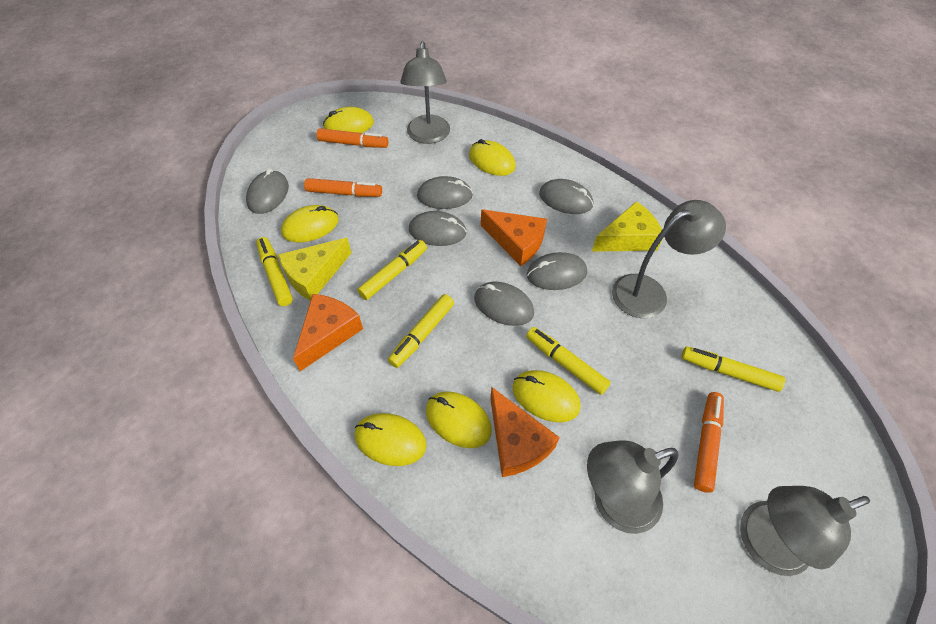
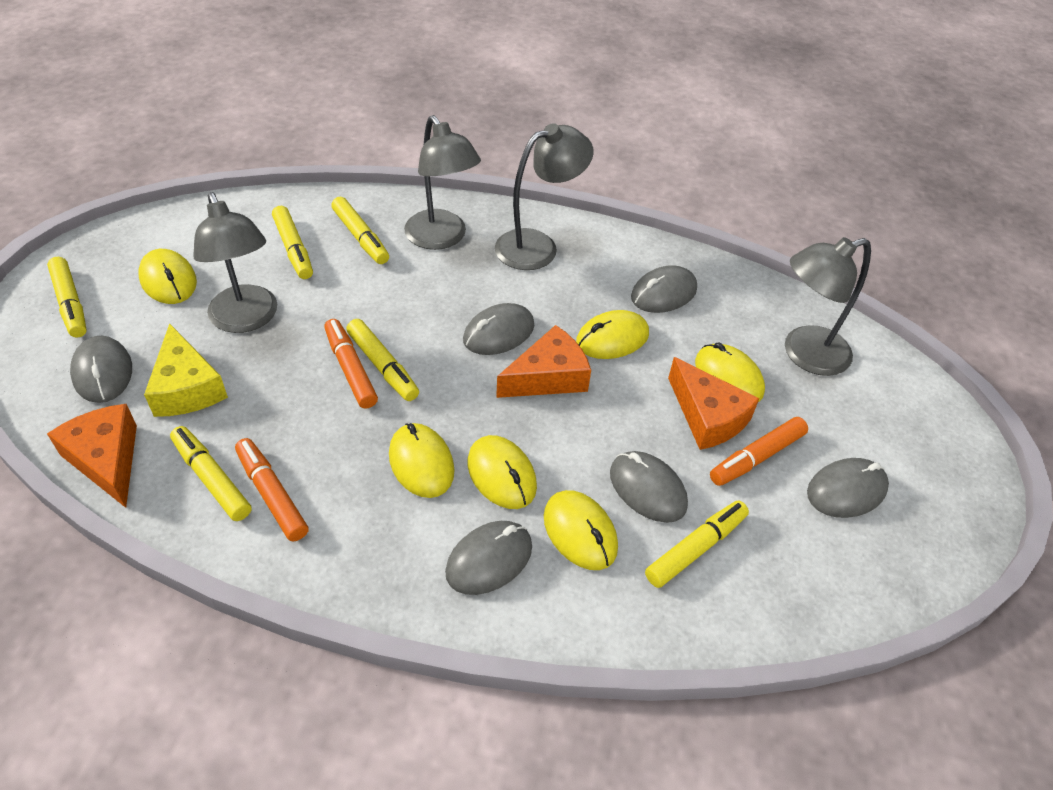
yellow cheese: 2 -> 1
yellow marker: 5 -> 6

